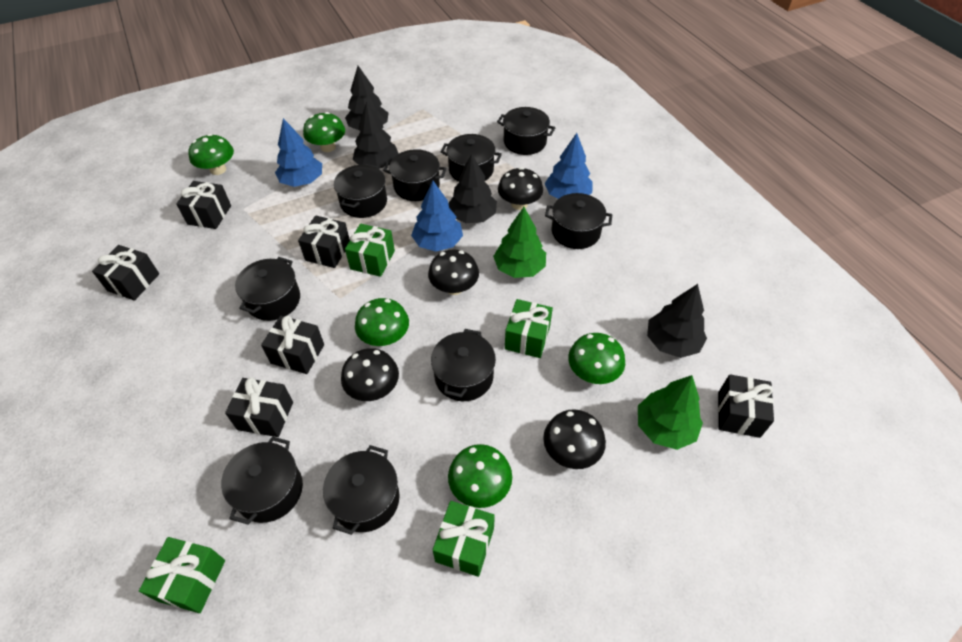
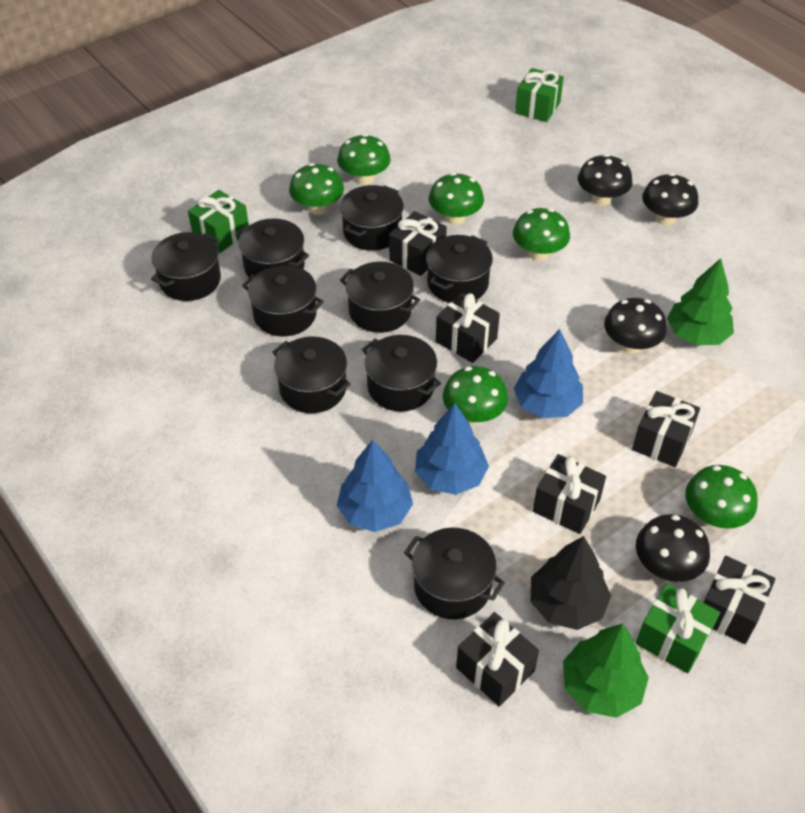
black tree: 4 -> 1
green gift: 4 -> 3
green mushroom: 5 -> 6

